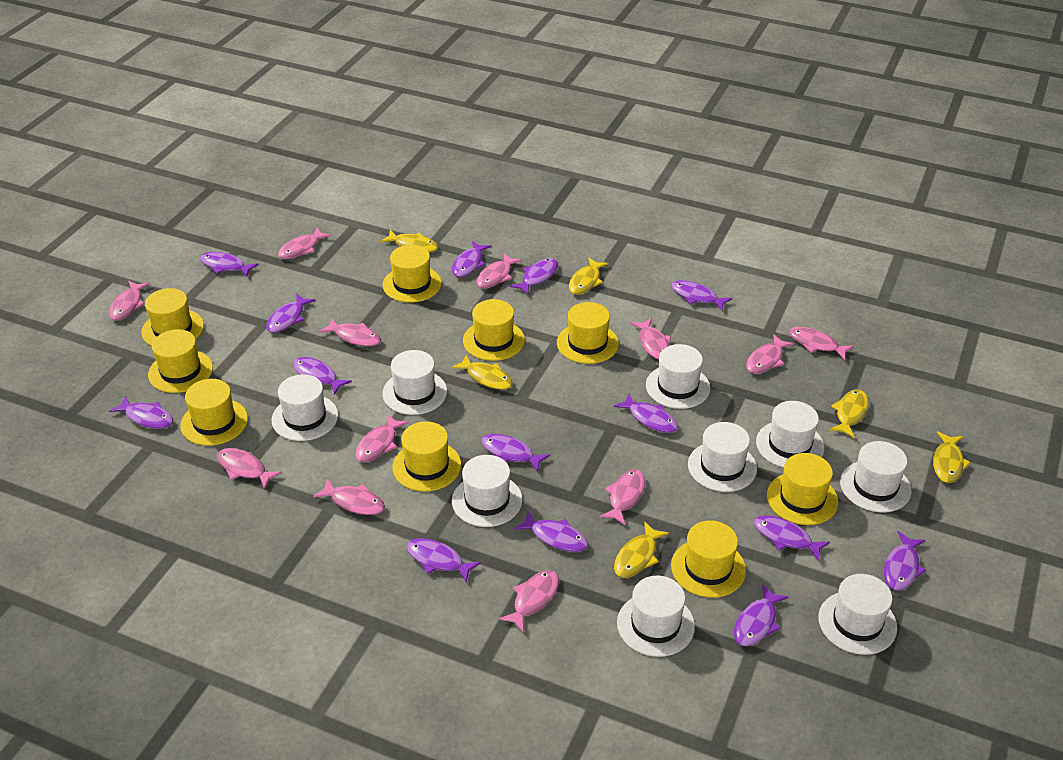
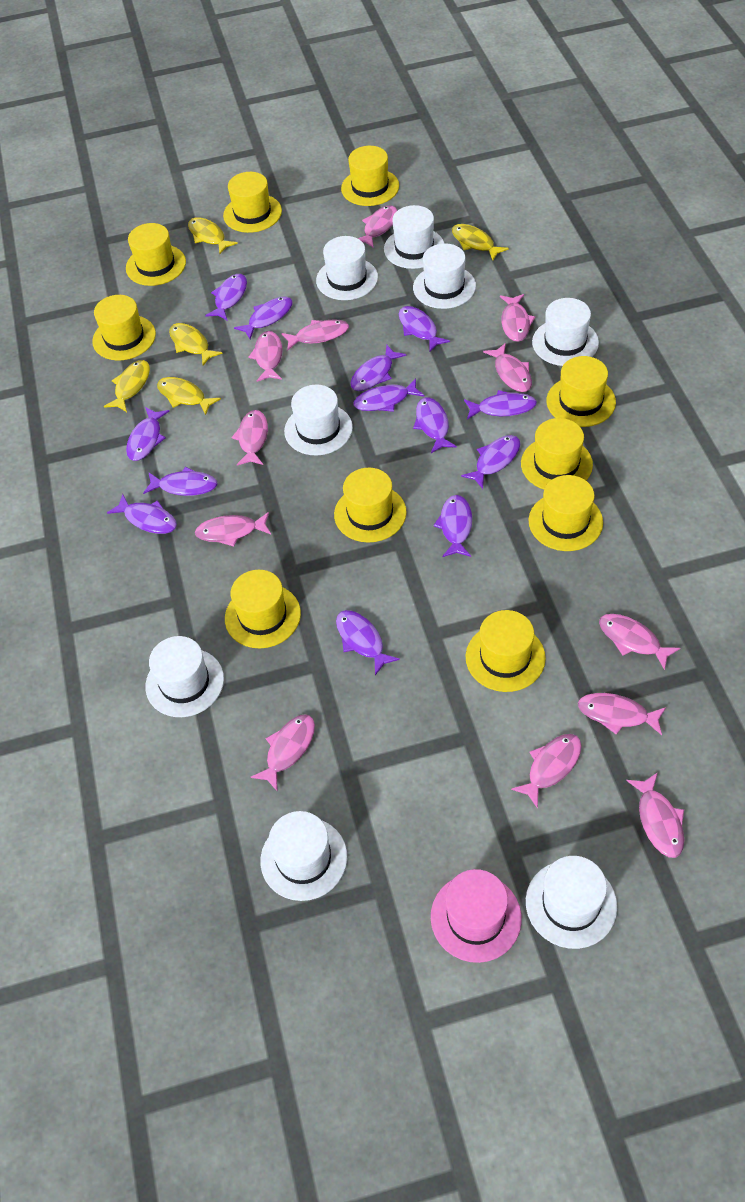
pink hat: 0 -> 1
purple fish: 14 -> 13
white hat: 9 -> 8
yellow fish: 6 -> 5
yellow hat: 9 -> 10

